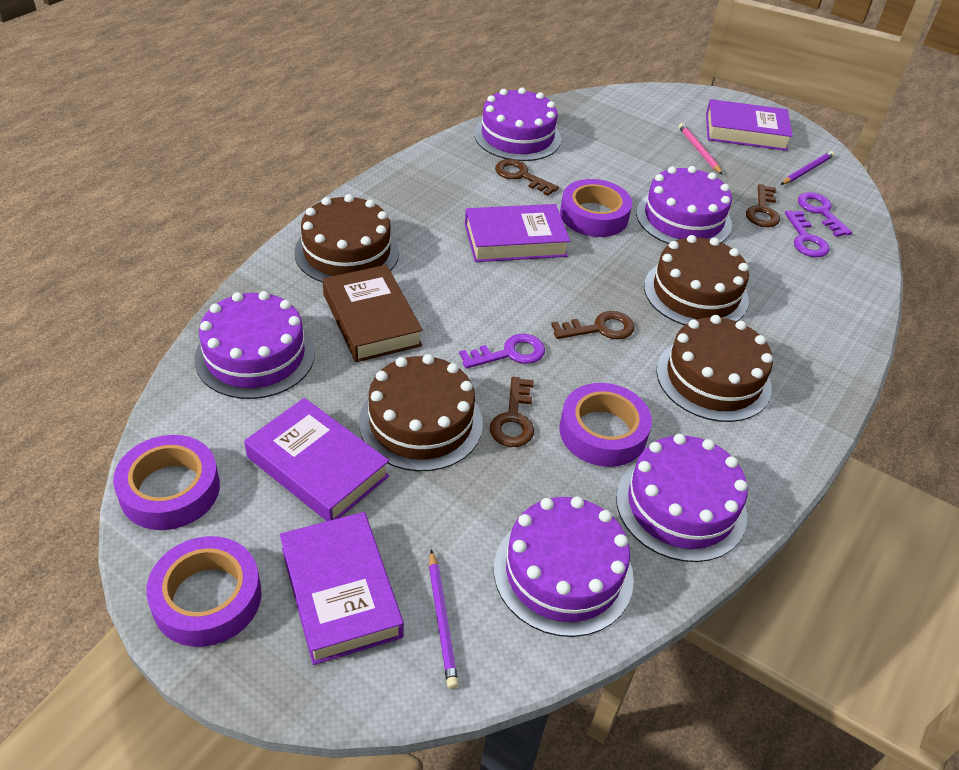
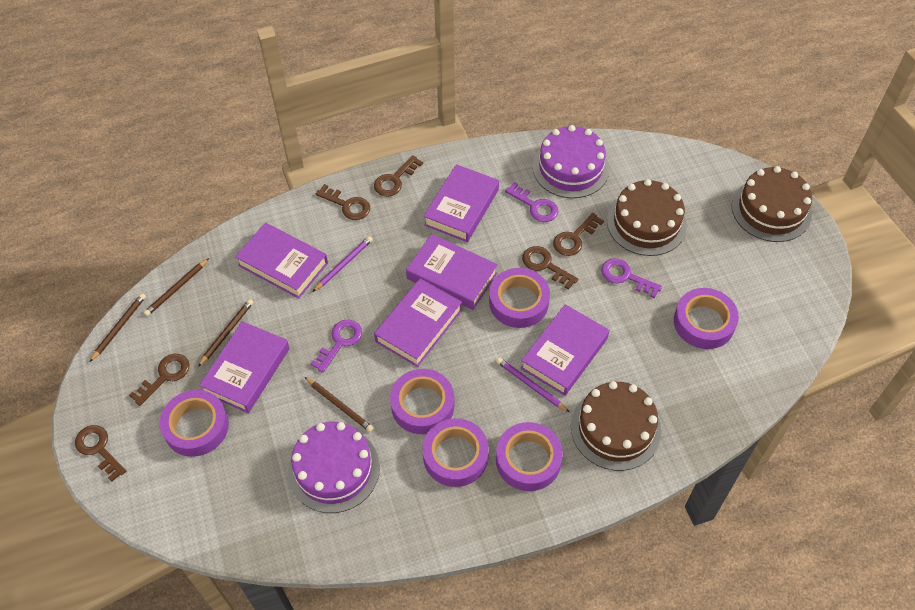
brown book: 1 -> 0
brown cake: 4 -> 3
brown key: 4 -> 6
brown pencil: 0 -> 4
pink pencil: 1 -> 0
purple book: 4 -> 6
purple cake: 5 -> 2
purple tape: 4 -> 6

